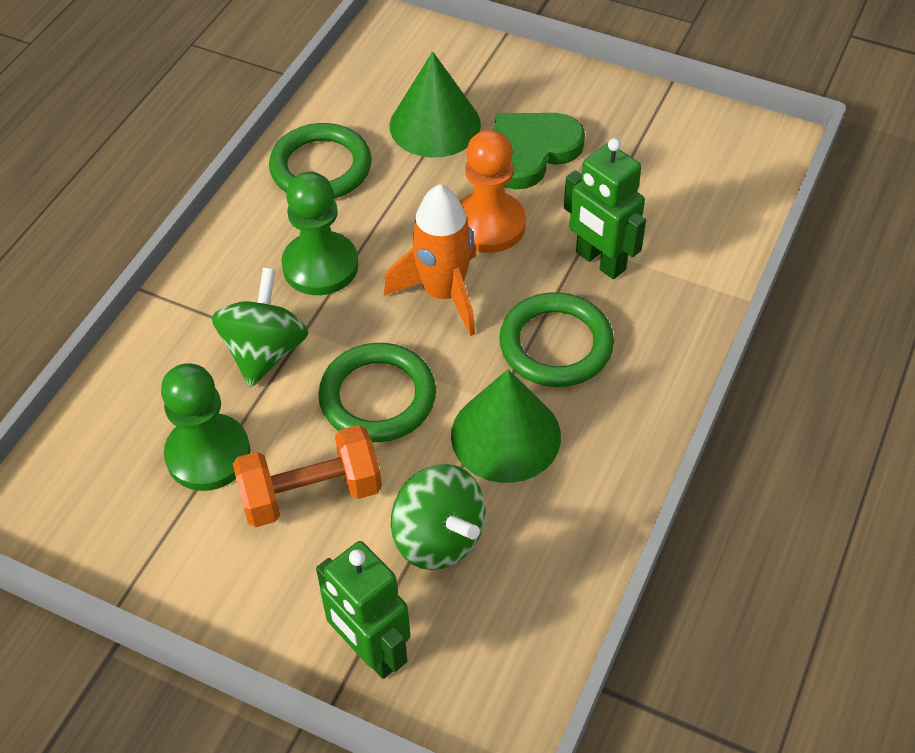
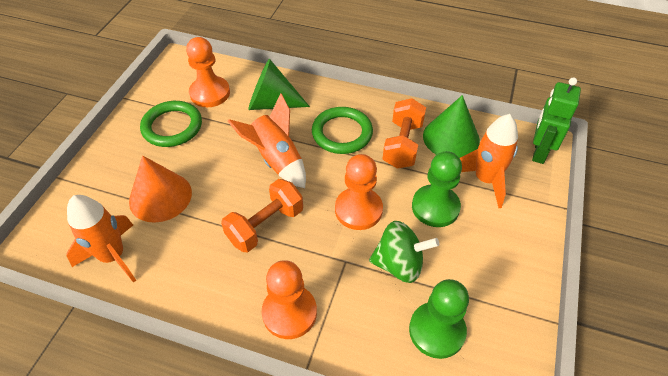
green heart: 1 -> 0
green ring: 3 -> 2
green robot: 2 -> 1
green spinning top: 2 -> 1
orange cone: 0 -> 1
orange dumbbell: 1 -> 2
orange pawn: 1 -> 3
orange rocket: 1 -> 3

